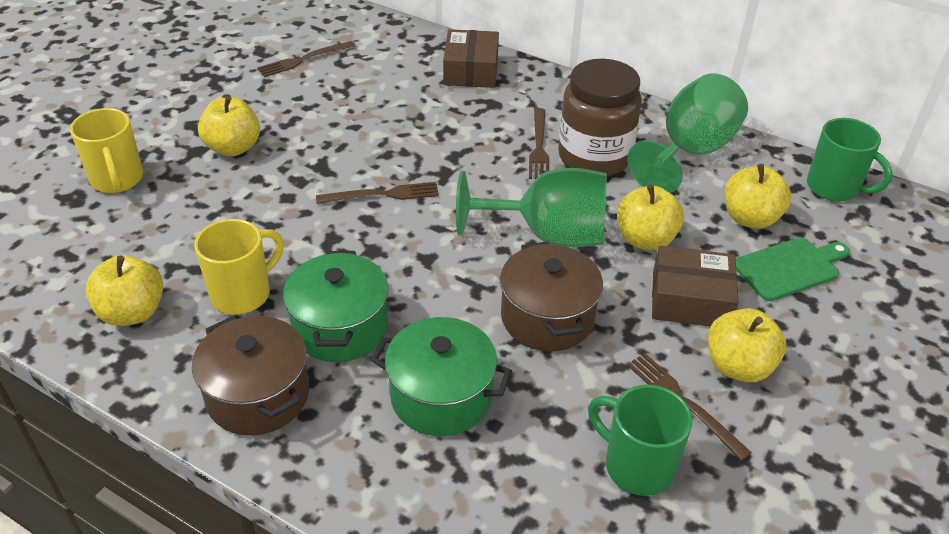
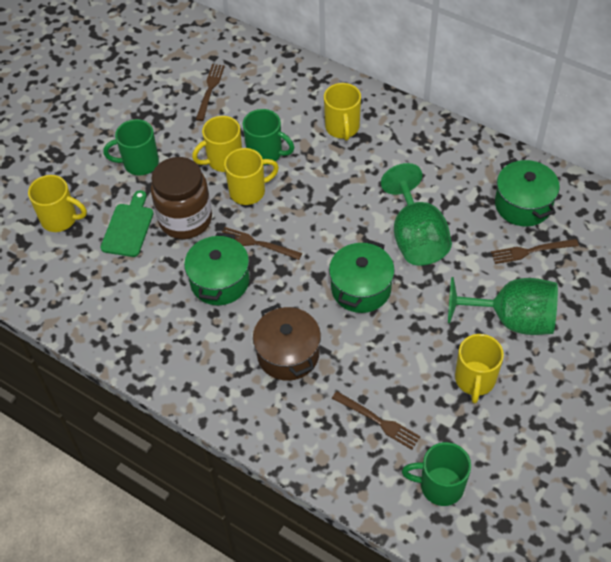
brown box: 2 -> 0
brown pot: 2 -> 1
green mug: 2 -> 3
green pot: 2 -> 3
yellow apple: 5 -> 0
yellow mug: 2 -> 5

